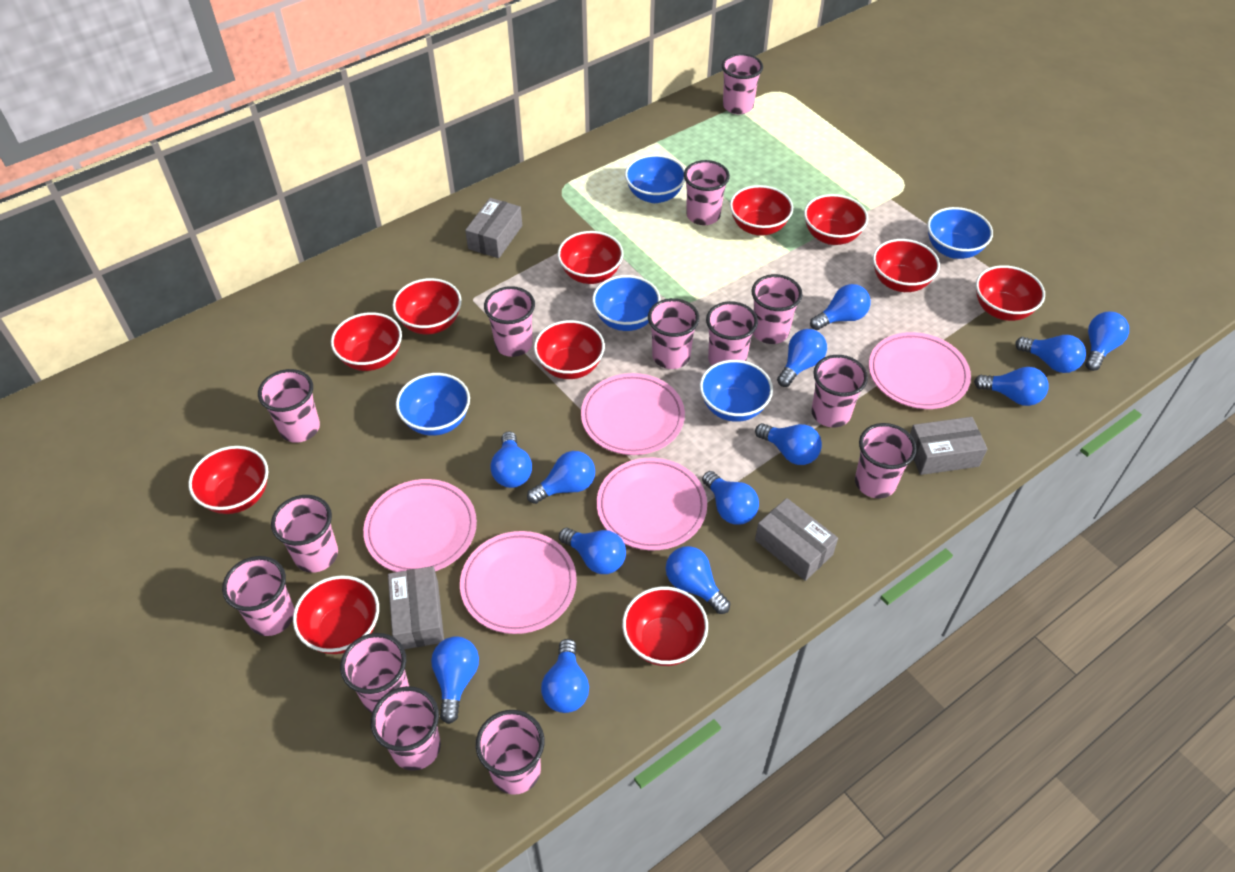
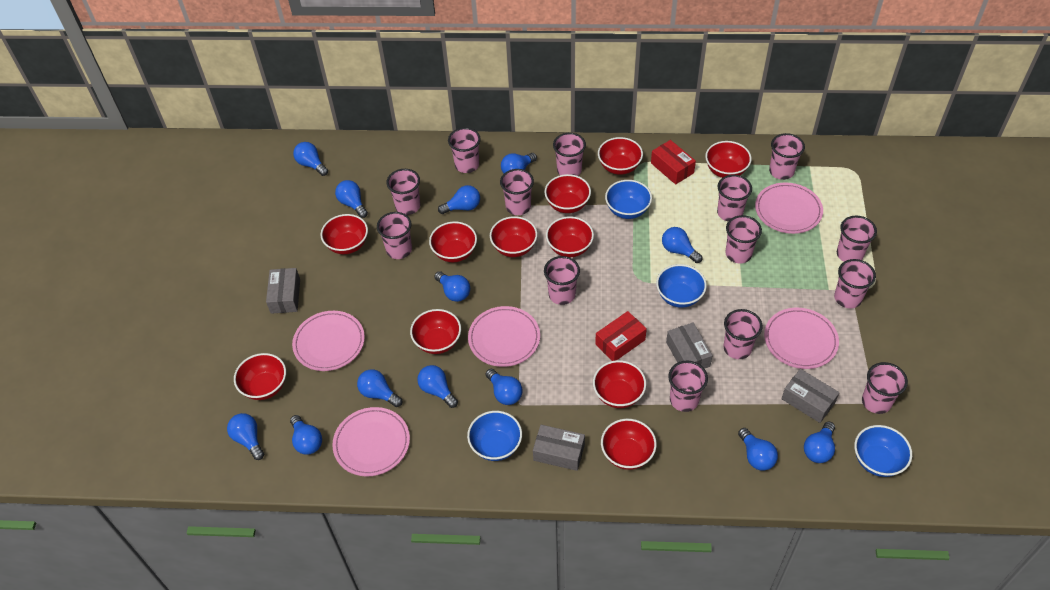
blue bowl: 5 -> 4
red box: 0 -> 2

